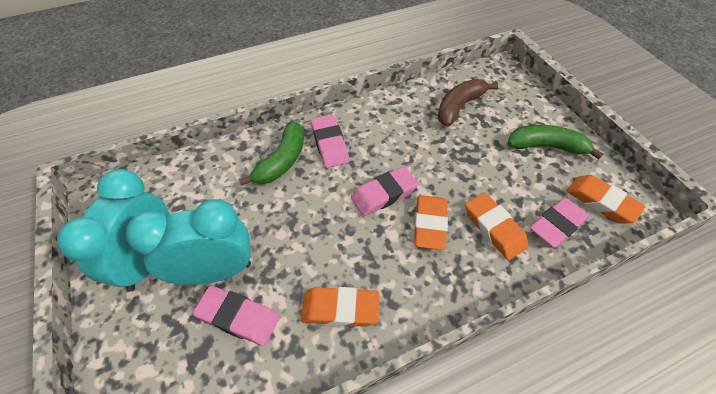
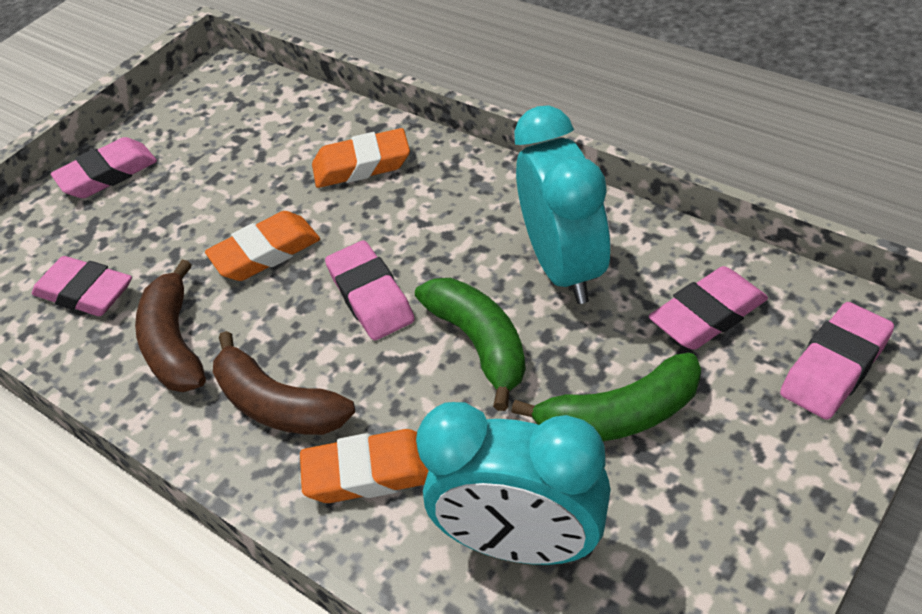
brown banana: 1 -> 2
orange eraser: 4 -> 3
pink eraser: 4 -> 5

